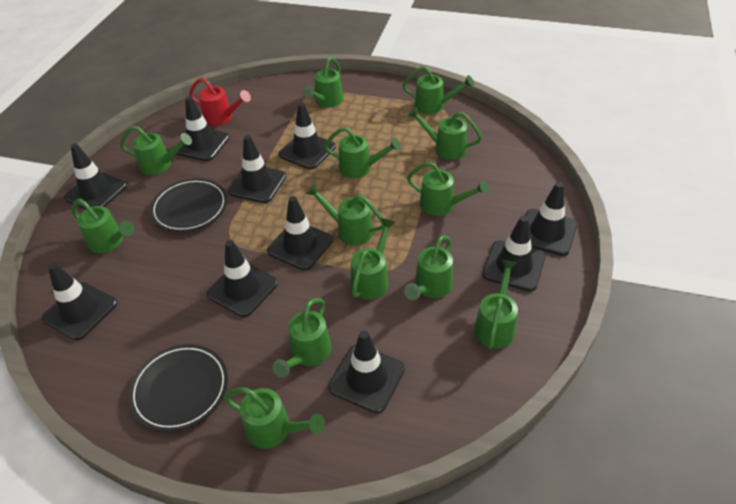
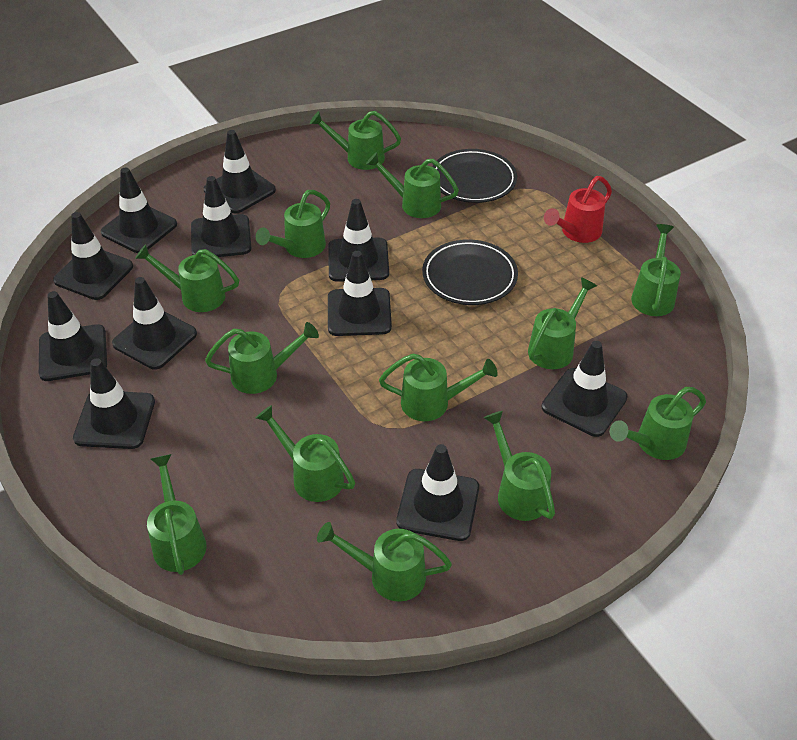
black traffic cone: 10 -> 11

